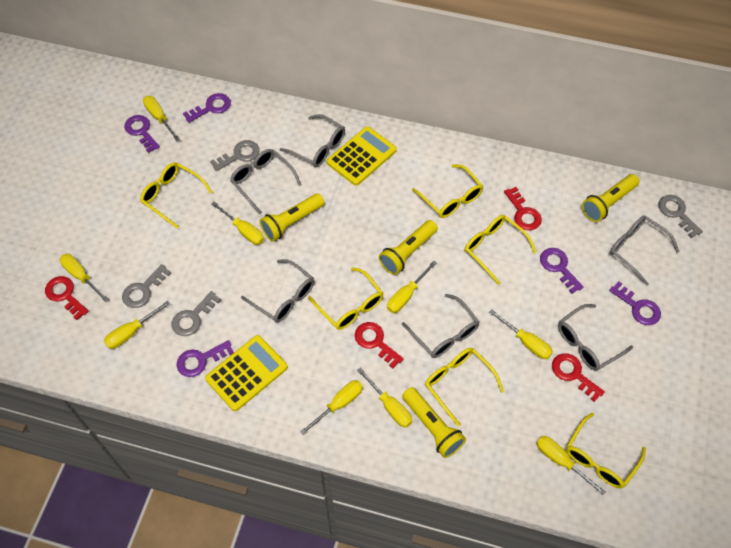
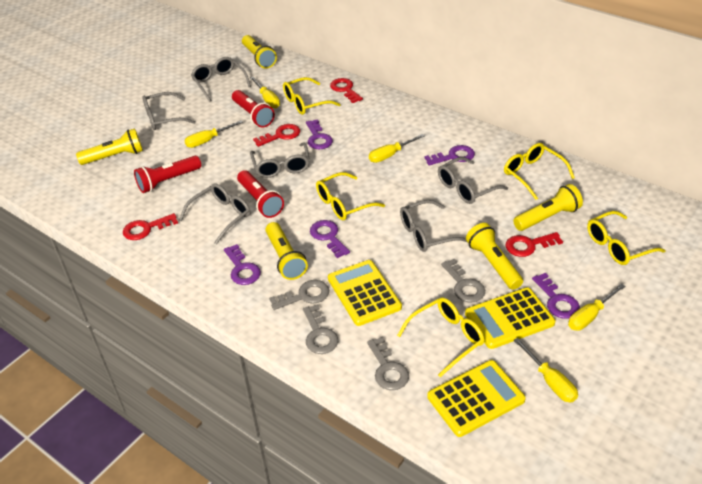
red flashlight: 0 -> 3
yellow calculator: 2 -> 3
yellow flashlight: 4 -> 5
yellow glasses: 6 -> 5
yellow screwdriver: 9 -> 5

